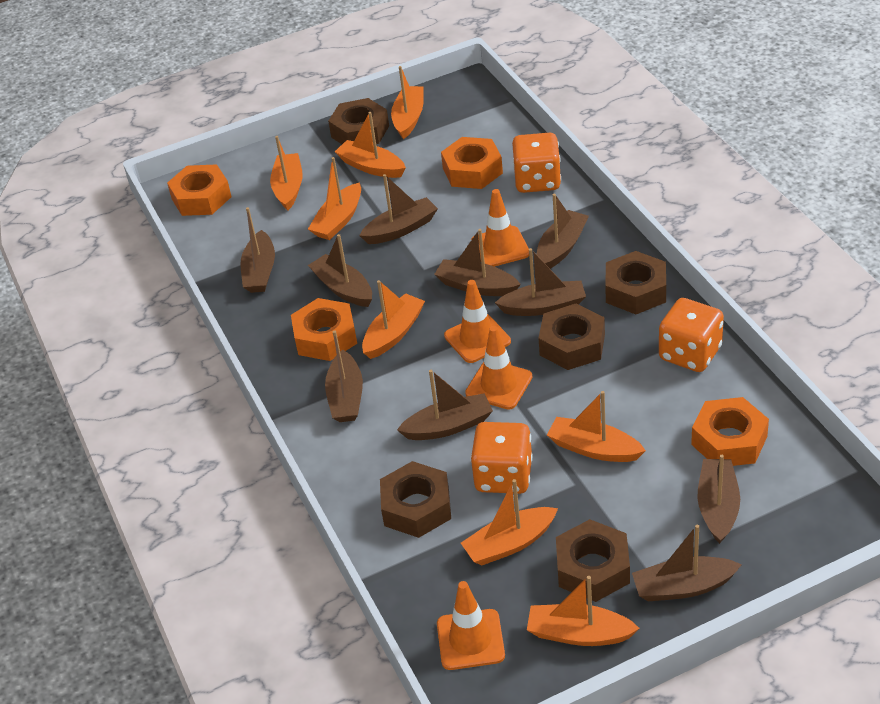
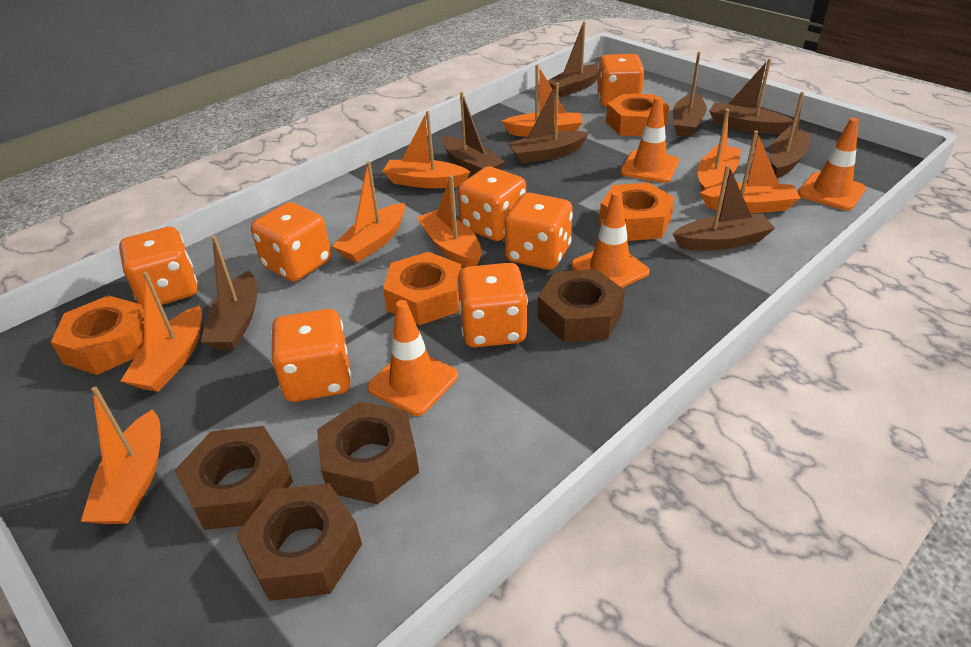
brown boat: 10 -> 8
brown nut: 5 -> 4
orange dice: 3 -> 7

